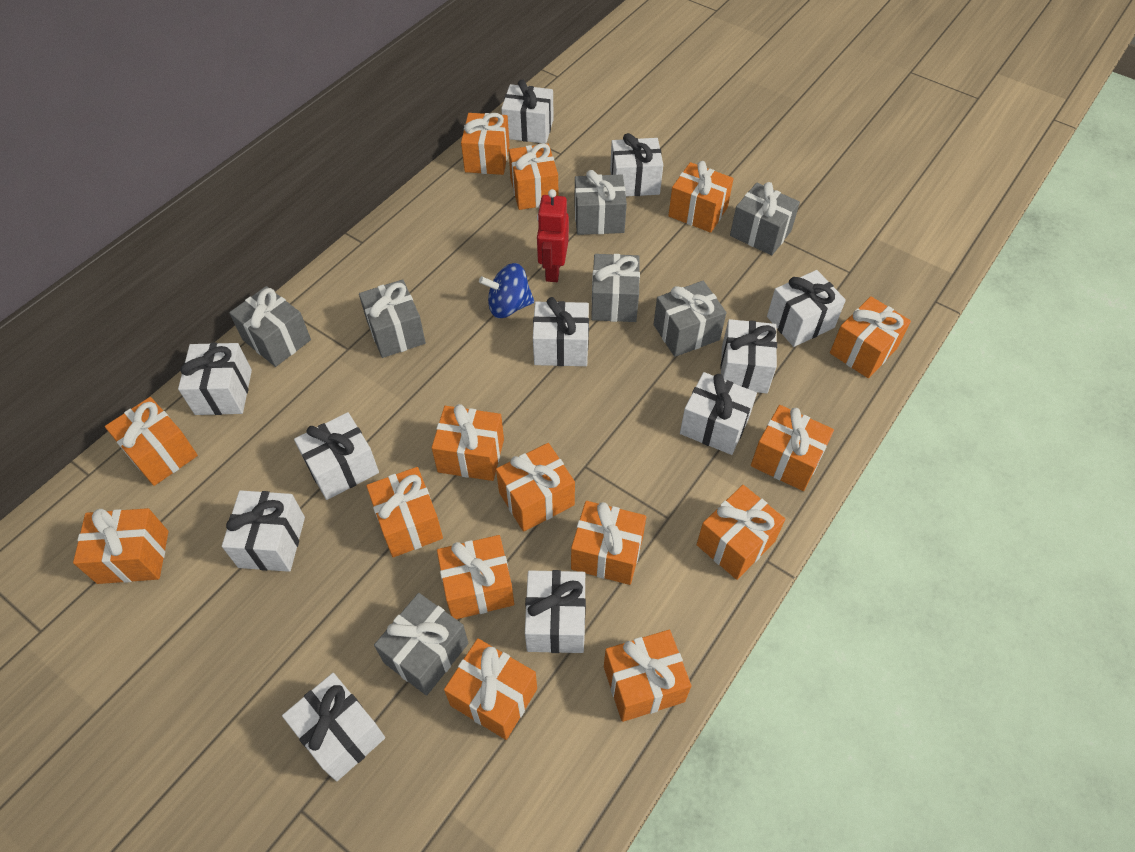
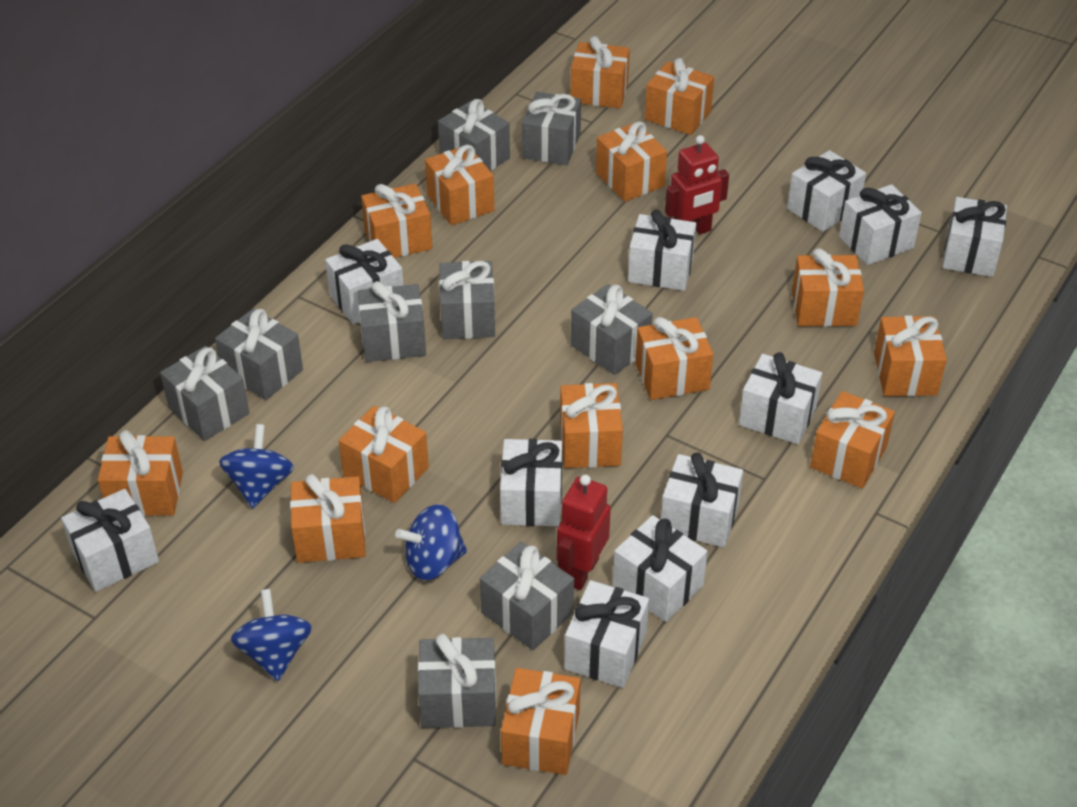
blue spinning top: 1 -> 3
grey gift: 7 -> 9
orange gift: 15 -> 14
red robot: 1 -> 2

